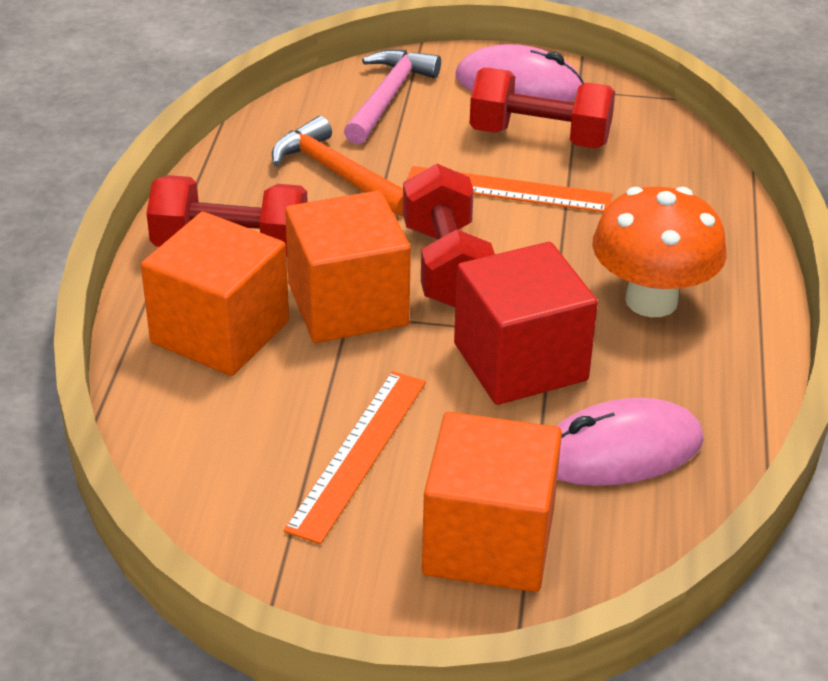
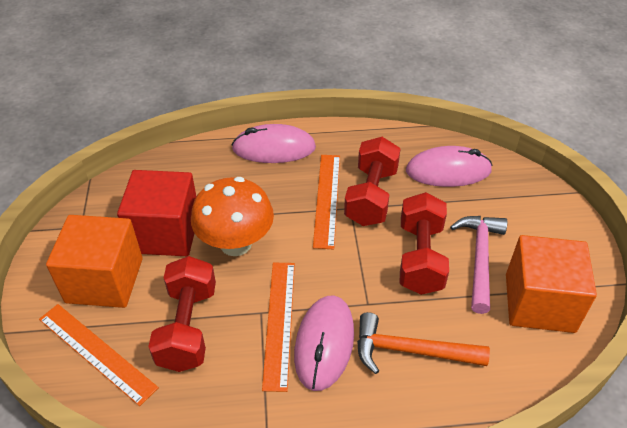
orange cube: 3 -> 2
orange ruler: 2 -> 3
pink mouse: 2 -> 3

